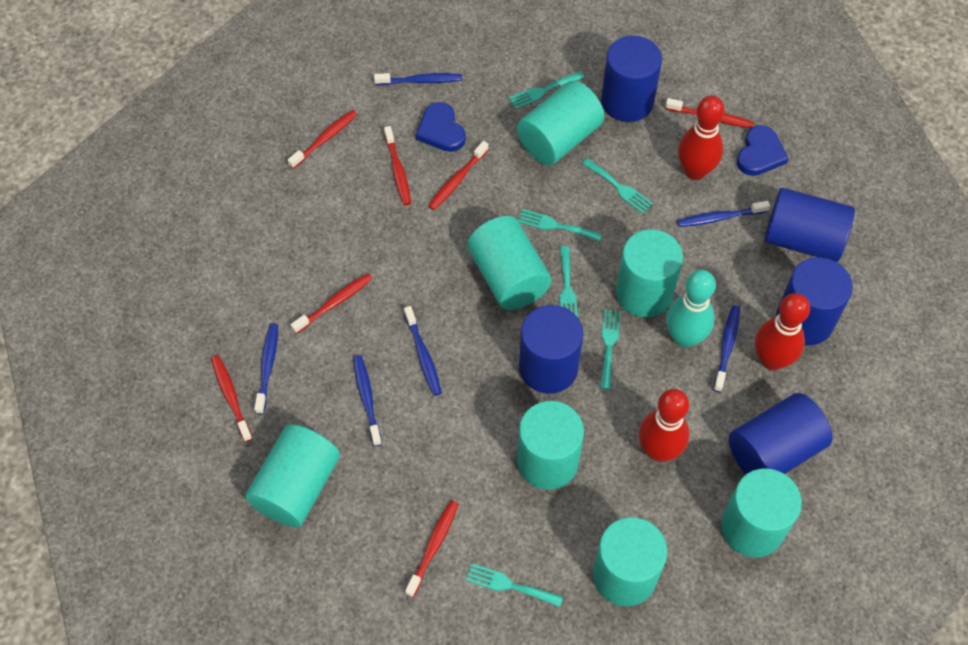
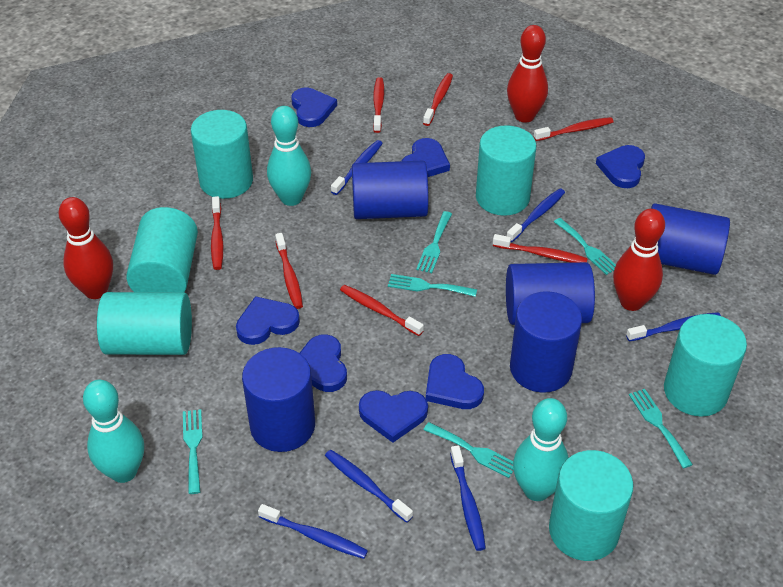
blue heart: 2 -> 7
turquoise bowling pin: 1 -> 3
turquoise cylinder: 7 -> 6

